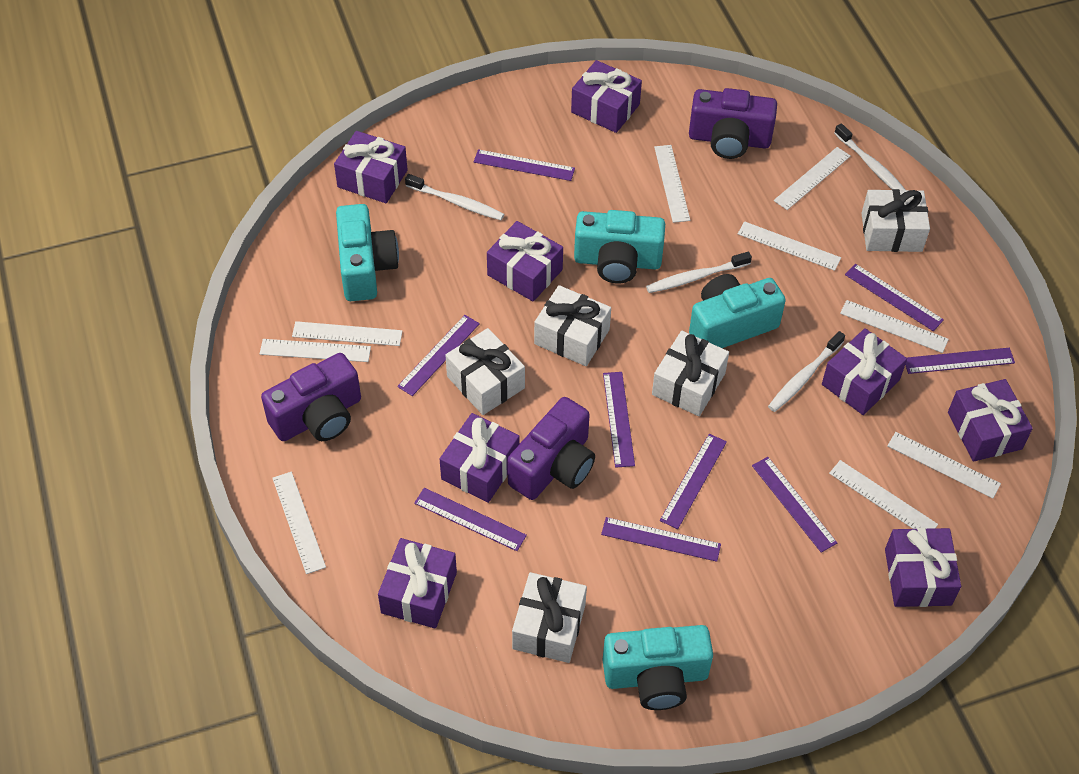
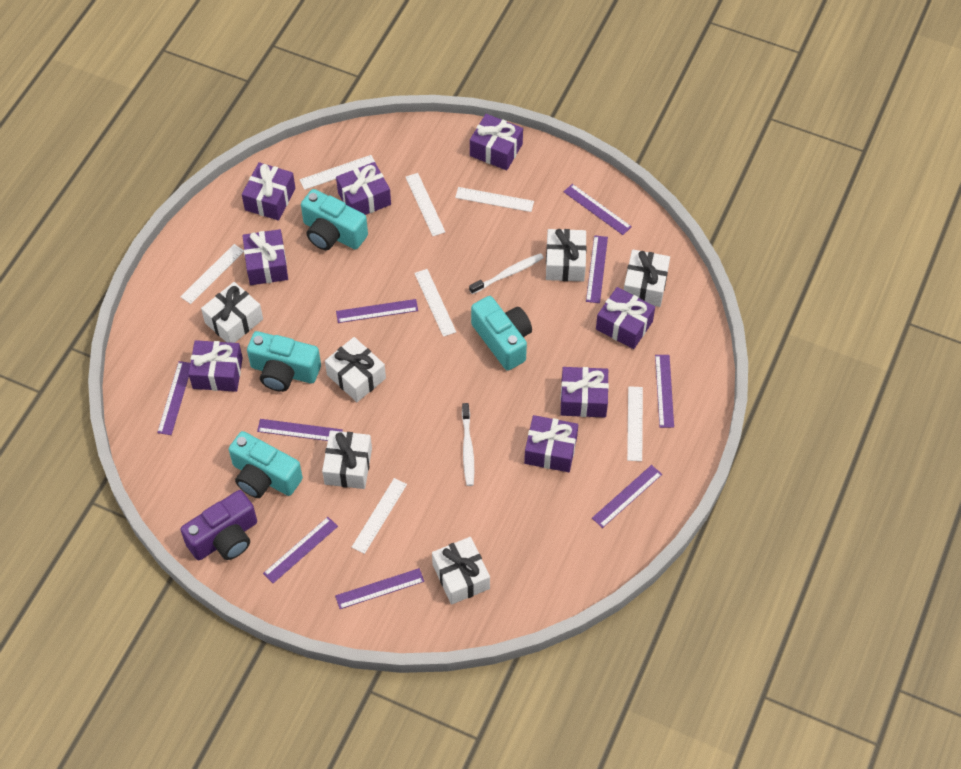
purple camera: 3 -> 1
white gift: 5 -> 6
white ruler: 9 -> 7
white toothbrush: 4 -> 2

